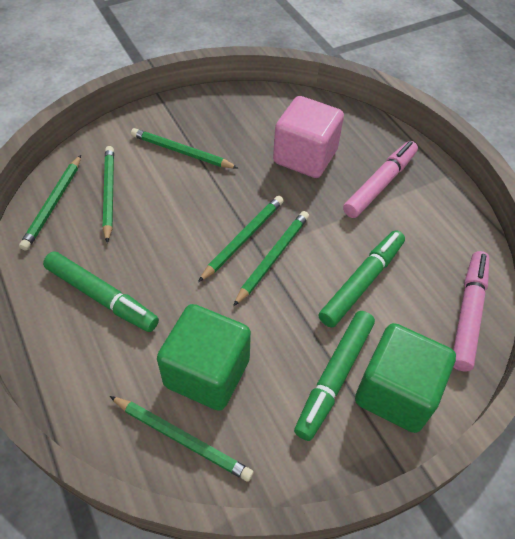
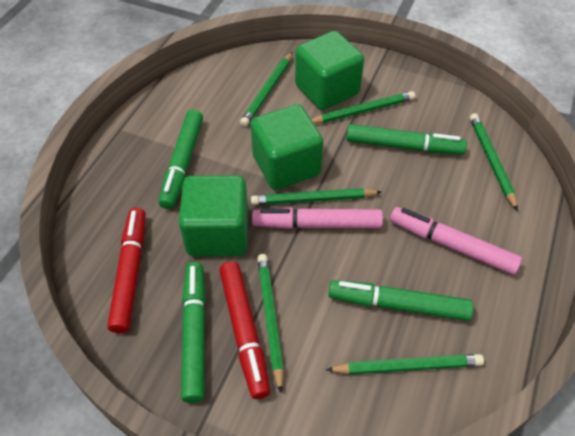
green cube: 2 -> 3
green marker: 3 -> 4
pink cube: 1 -> 0
red marker: 0 -> 2

